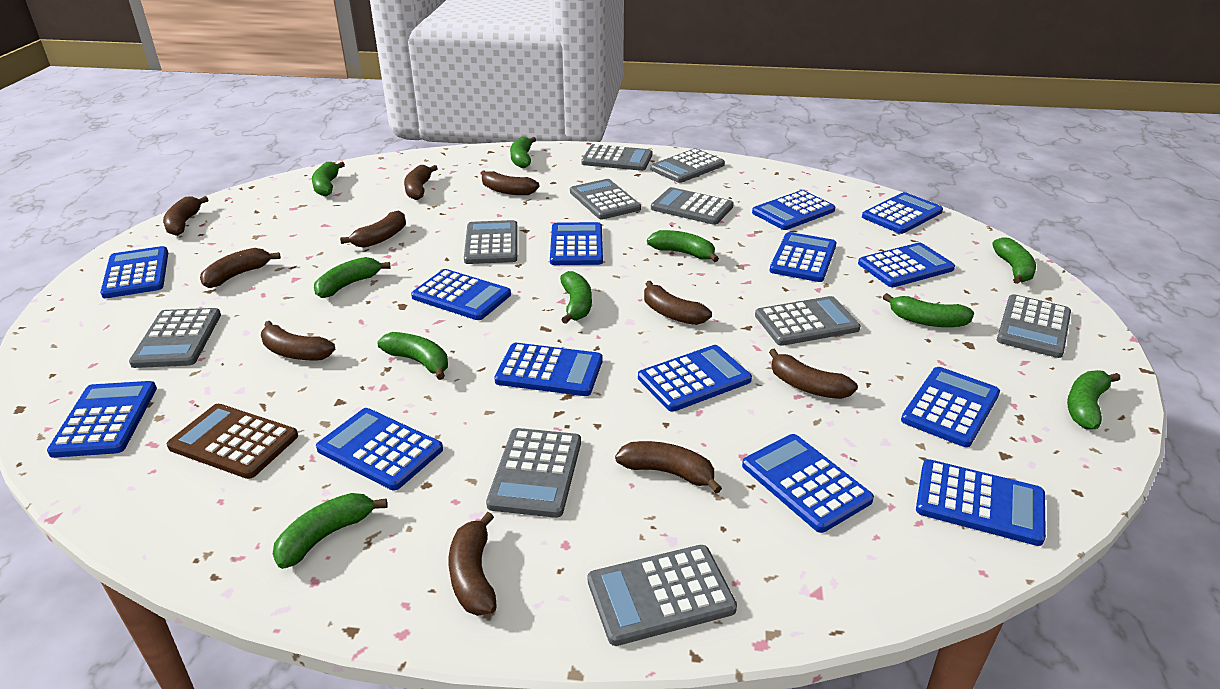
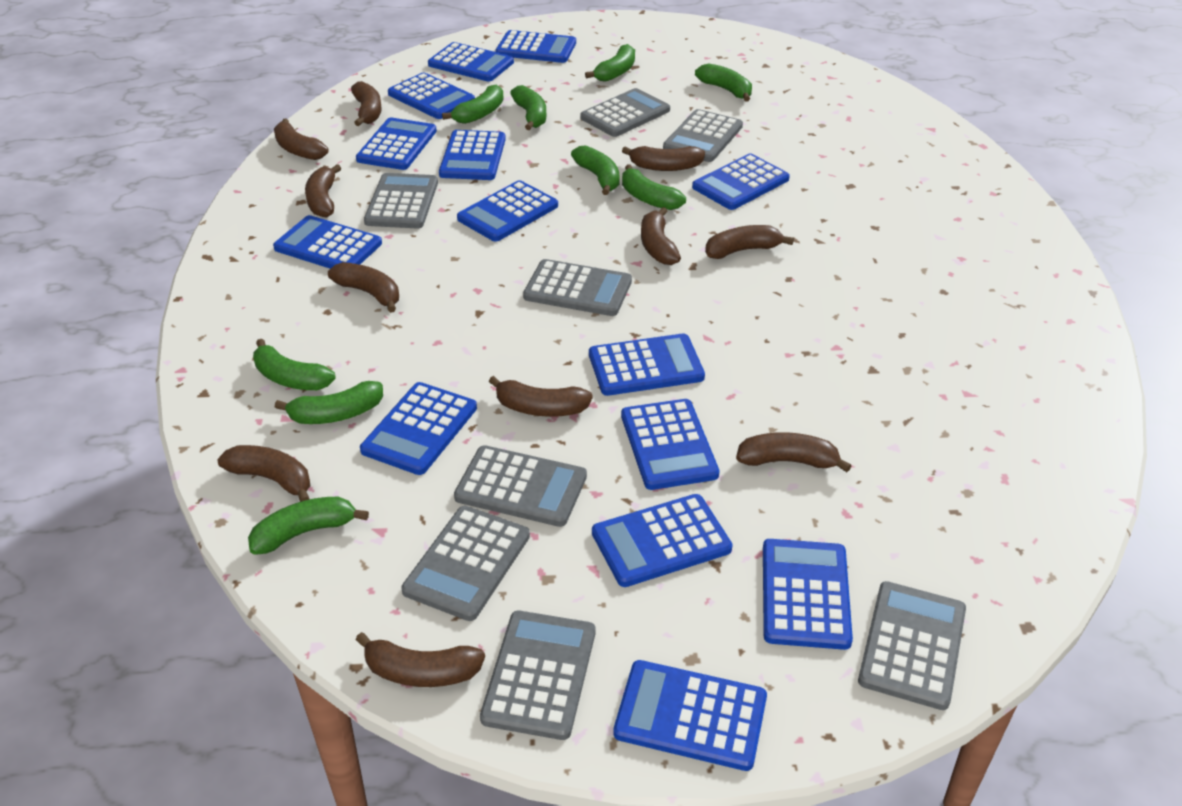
brown banana: 10 -> 11
brown calculator: 1 -> 0
green banana: 10 -> 9
grey calculator: 10 -> 8

